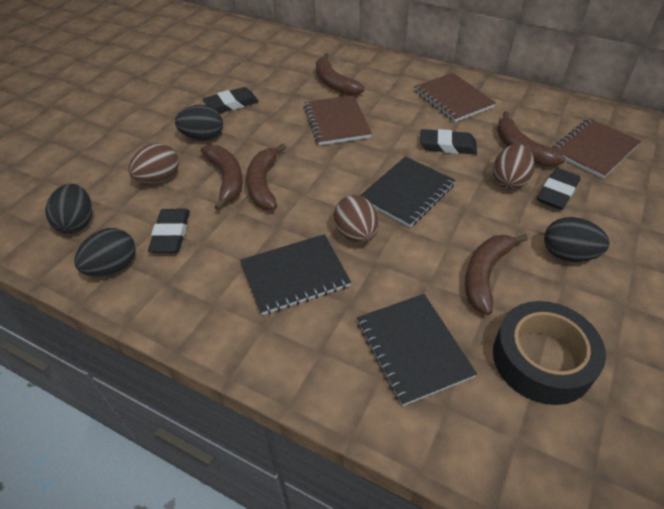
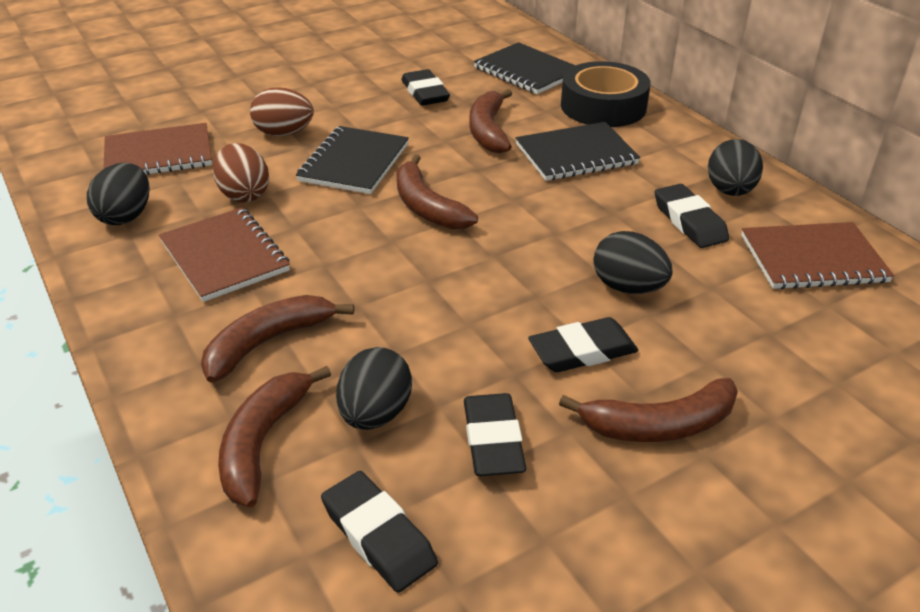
black eraser: 4 -> 5
brown egg: 3 -> 2

